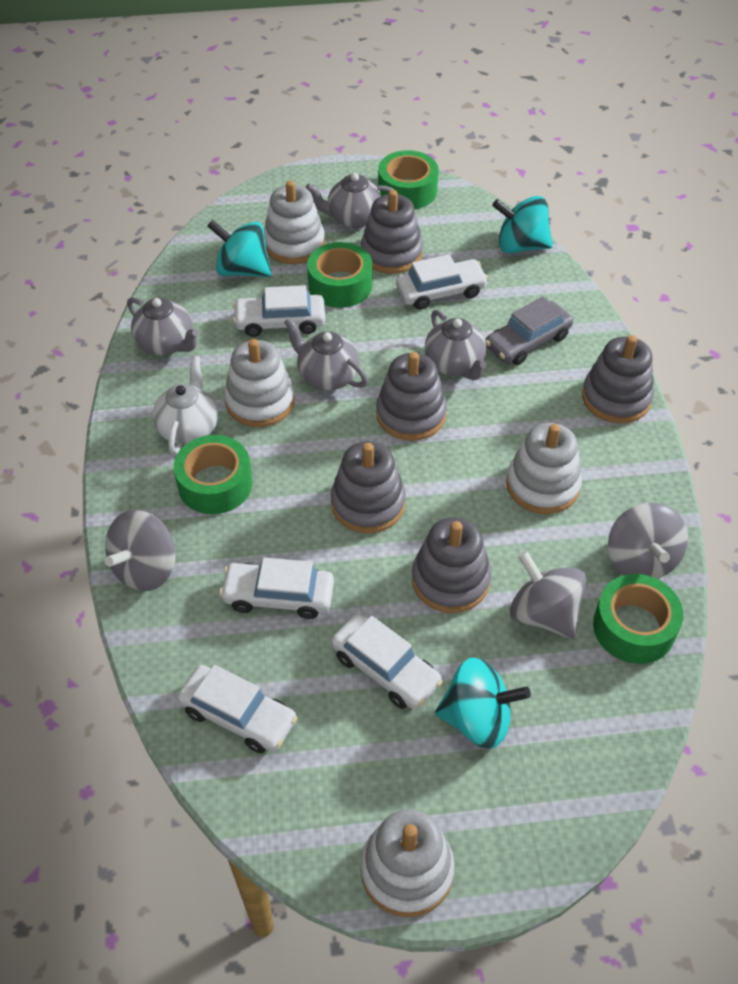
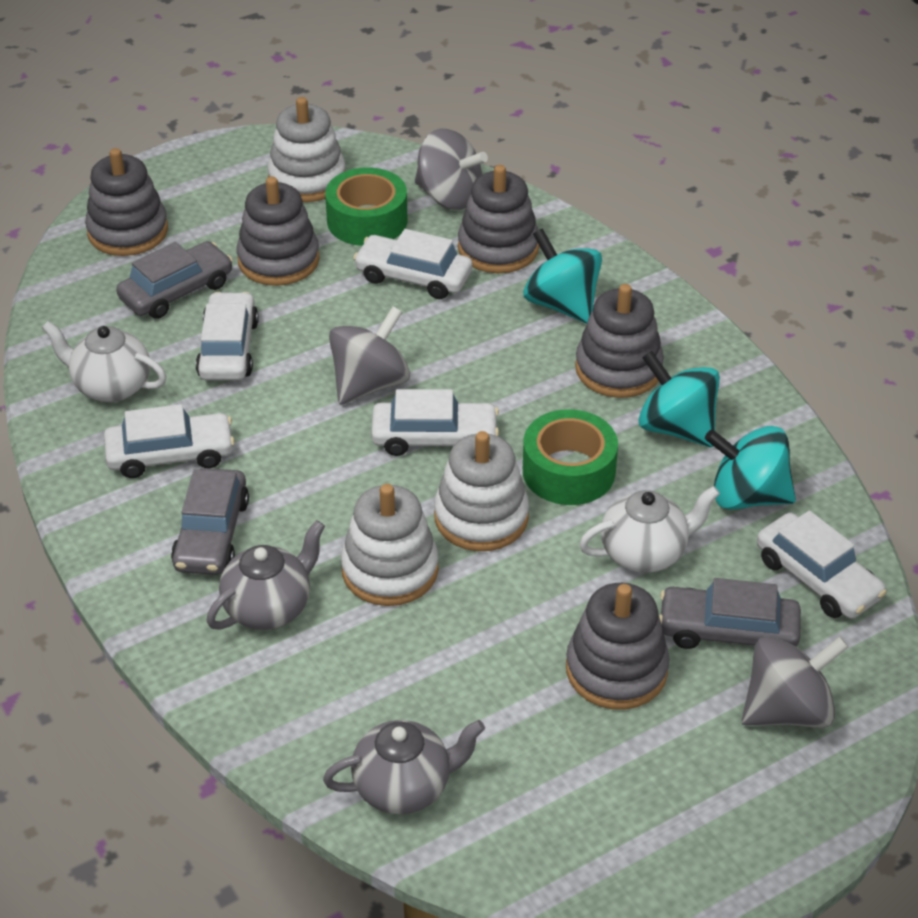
green tape: 4 -> 2
grey car: 1 -> 3
grey teapot: 4 -> 2
white stacking toy: 4 -> 3
white teapot: 1 -> 2

